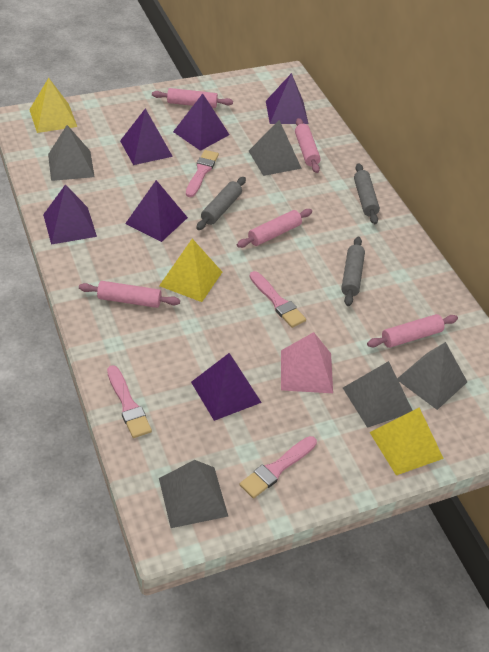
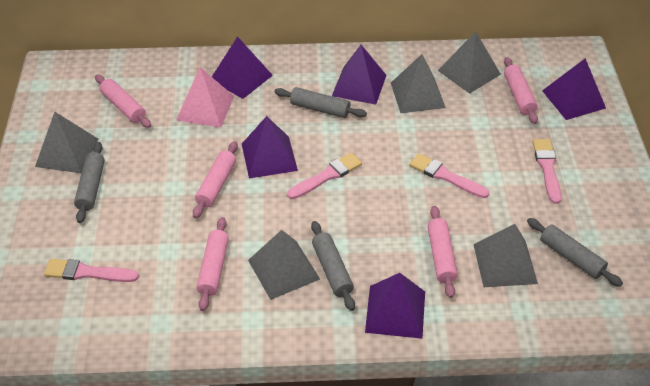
grey rolling pin: 3 -> 4
purple pyramid: 6 -> 5
yellow pyramid: 3 -> 0

